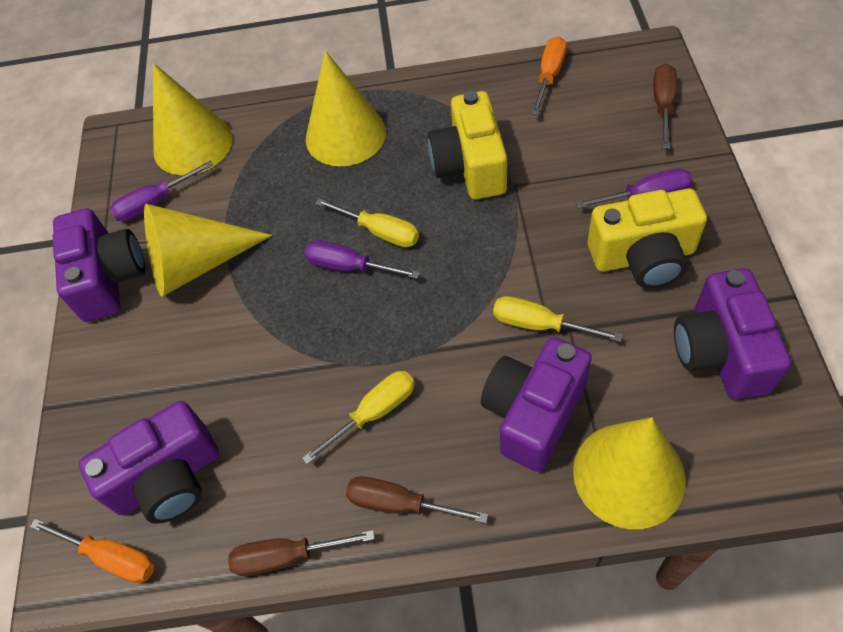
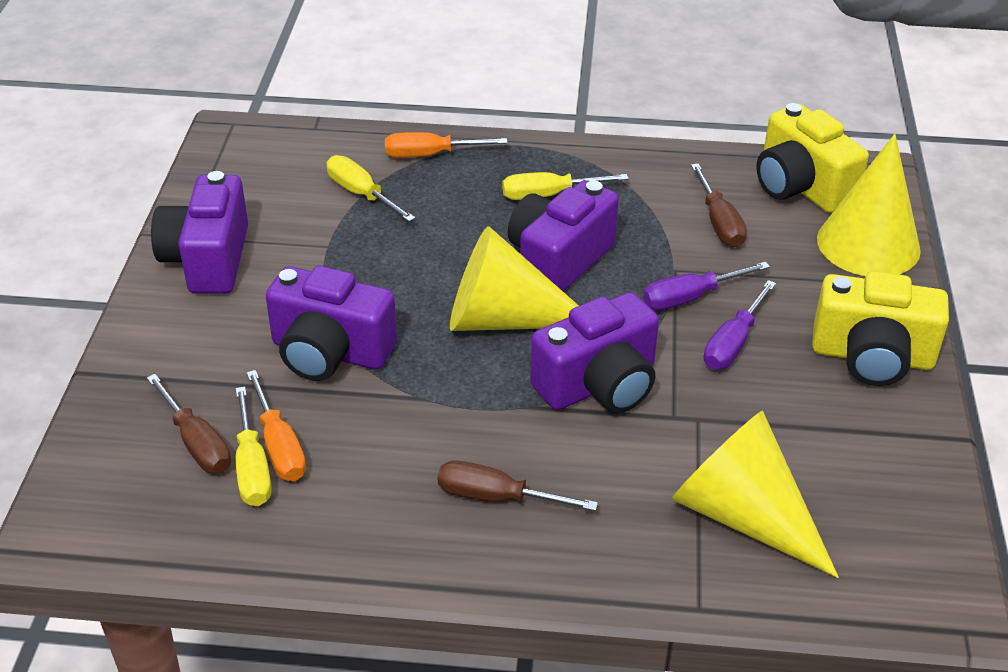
purple screwdriver: 3 -> 2
yellow cone: 4 -> 3

